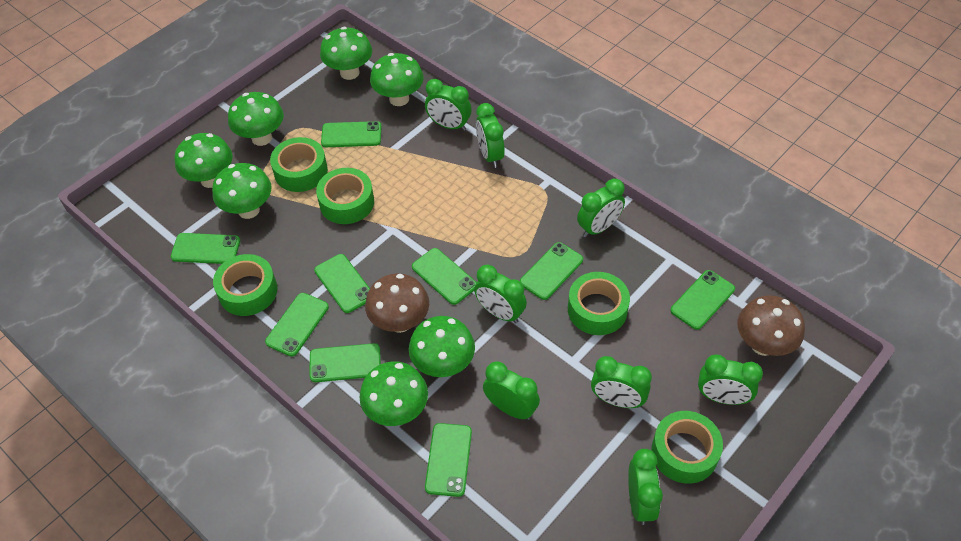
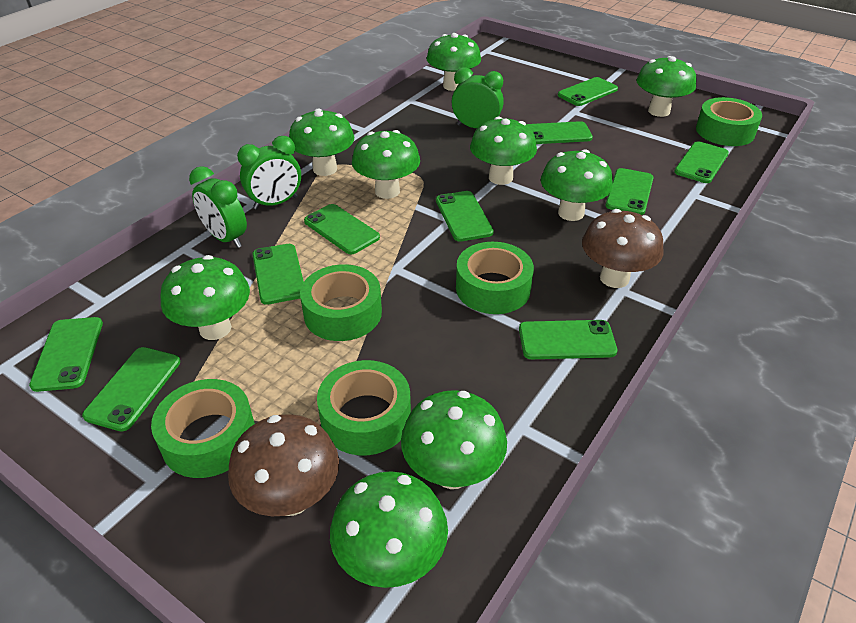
green clock: 8 -> 3
green mushroom: 7 -> 9
green phone: 9 -> 10

